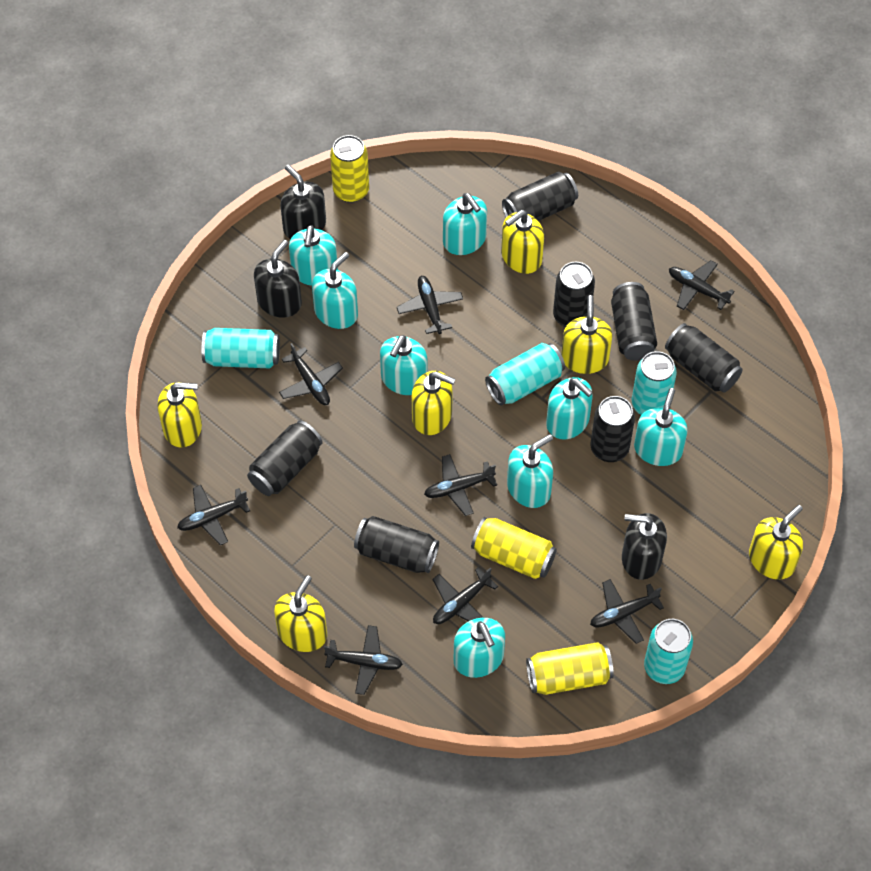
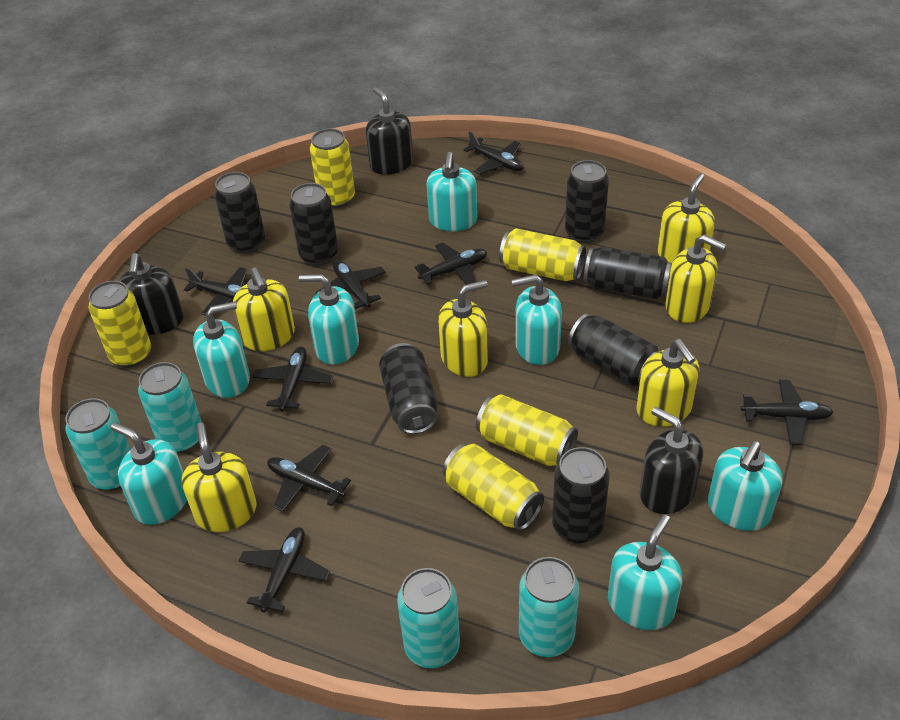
turquoise soap dispenser: 8 -> 7
yellow can: 3 -> 5

